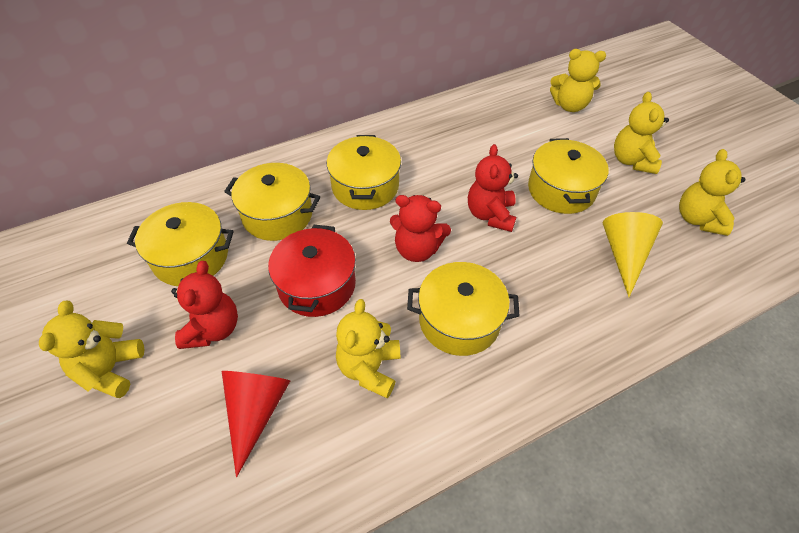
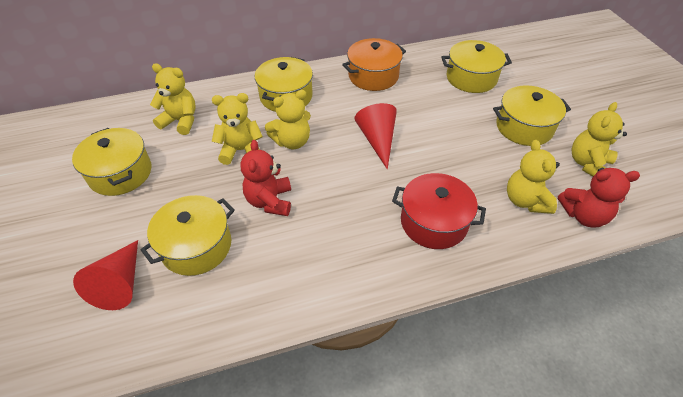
orange pot: 0 -> 1
red cone: 1 -> 2
red teddy bear: 3 -> 2
yellow cone: 1 -> 0

